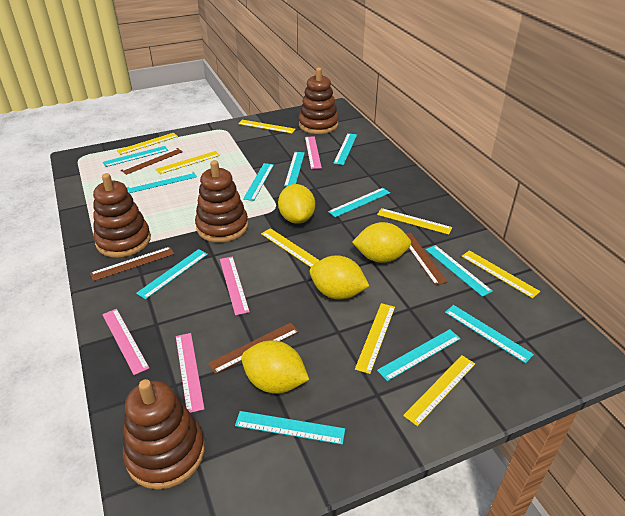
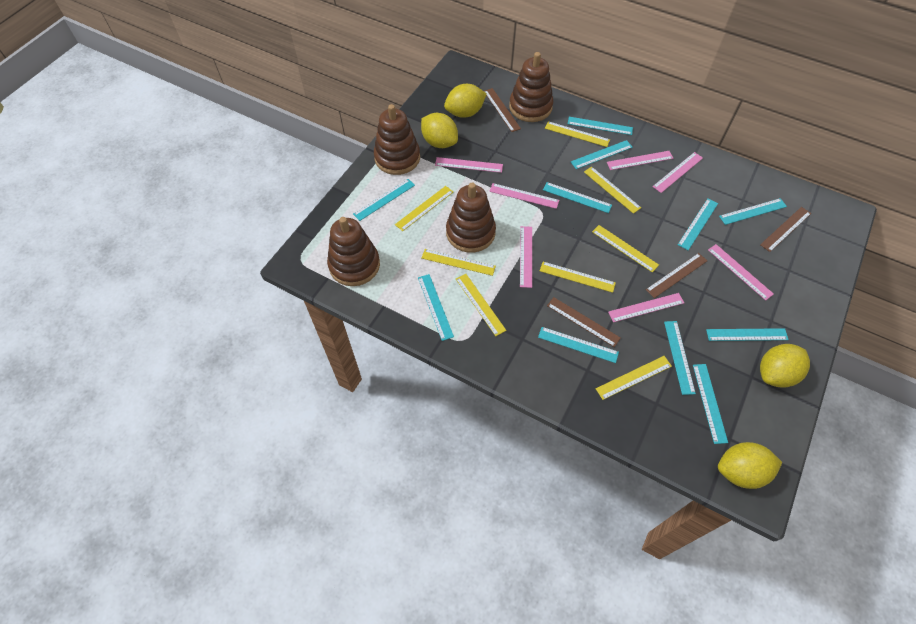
pink ruler: 4 -> 7

